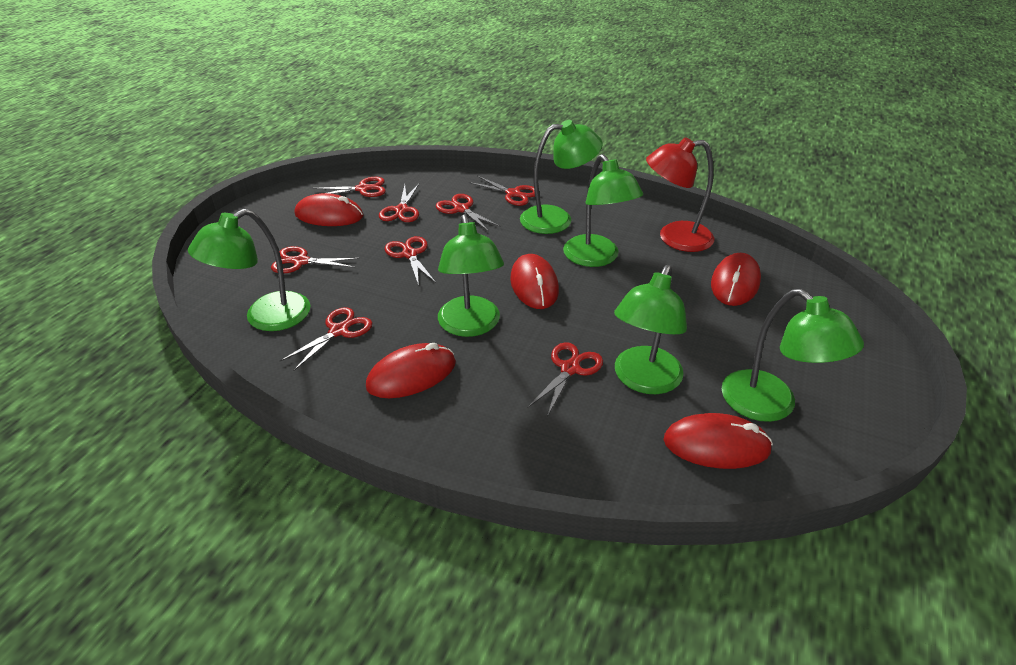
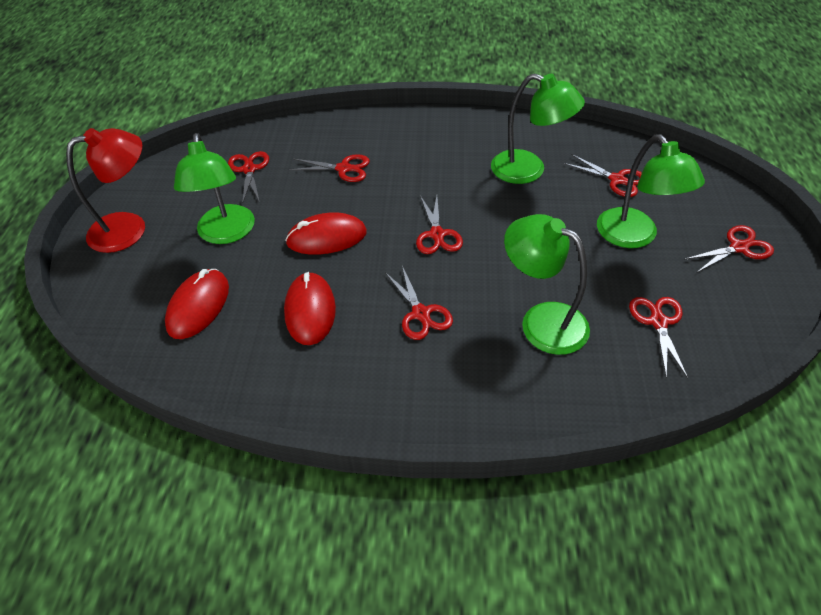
green lamp: 6 -> 4
red mouse: 5 -> 3
red scissors: 8 -> 7

